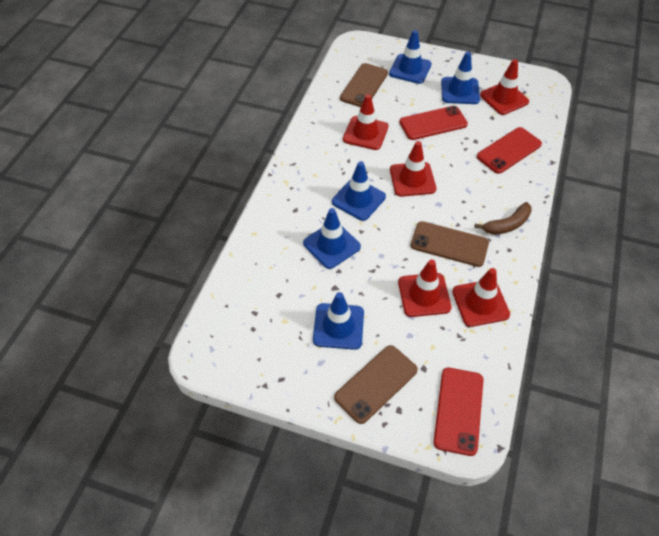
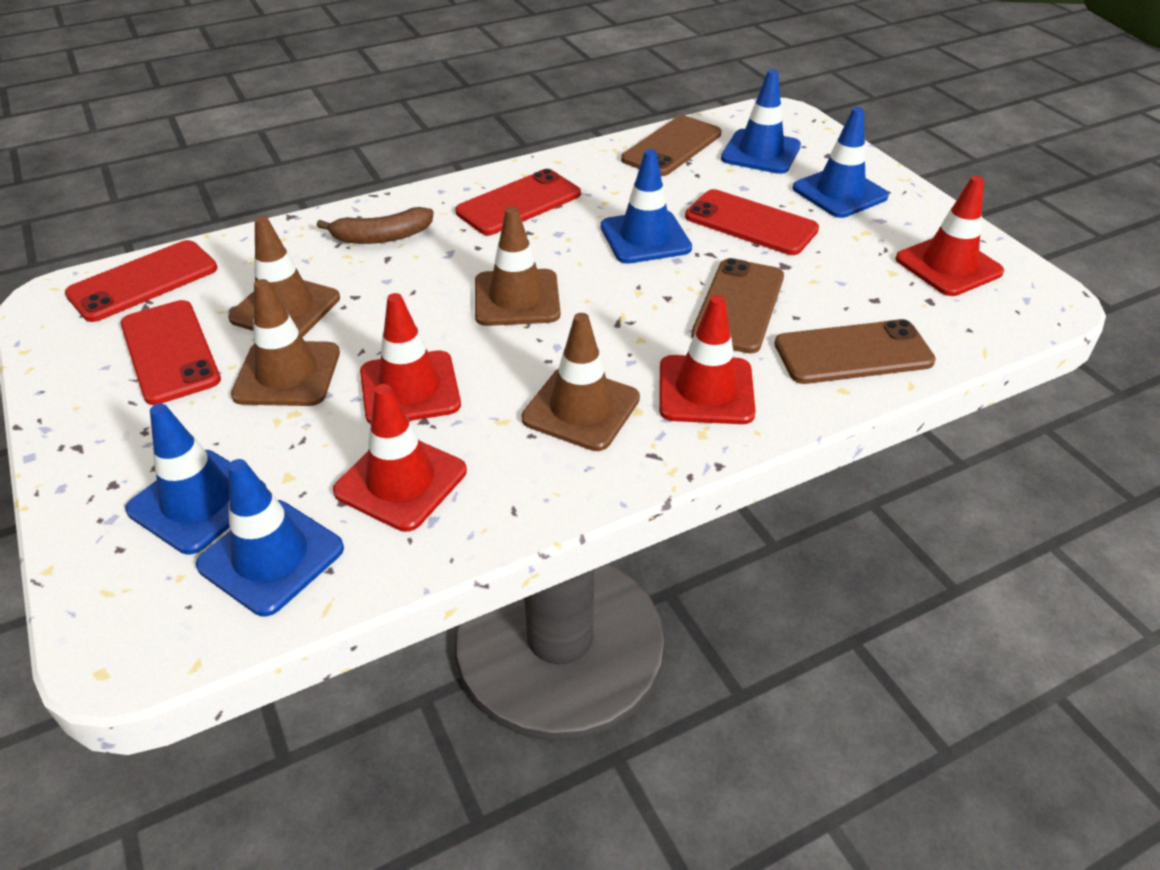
brown traffic cone: 0 -> 4
red phone: 3 -> 4
red traffic cone: 5 -> 4

